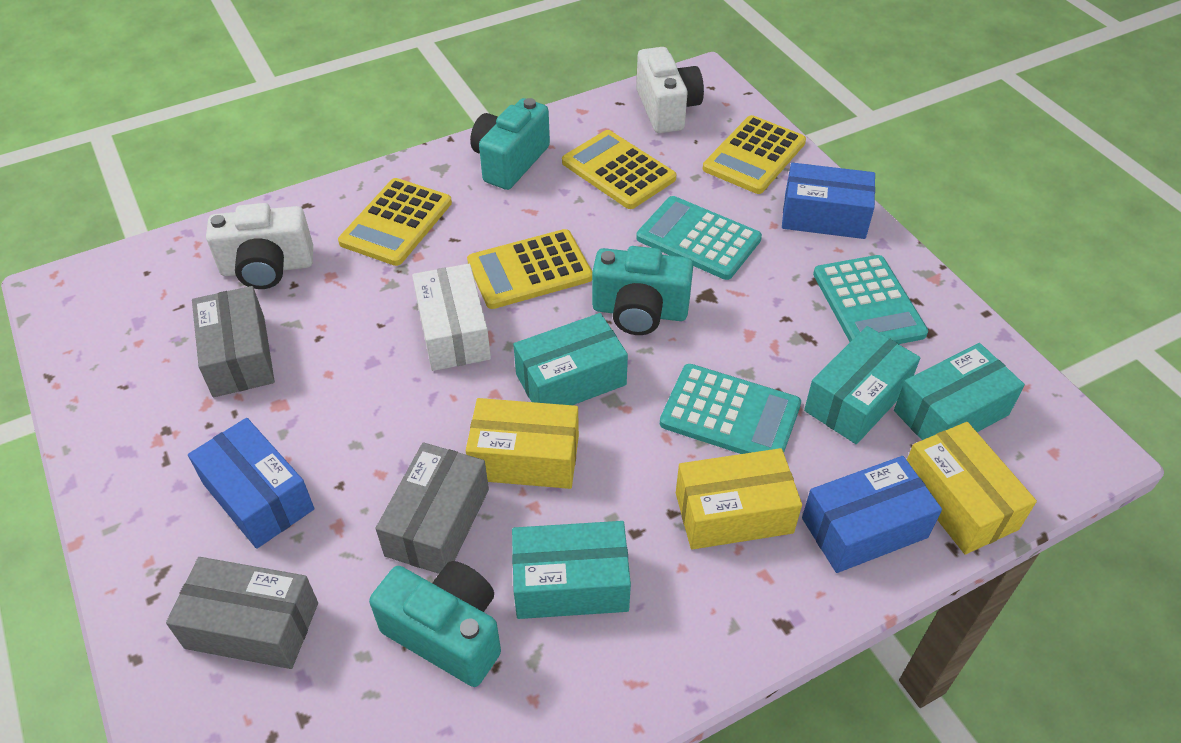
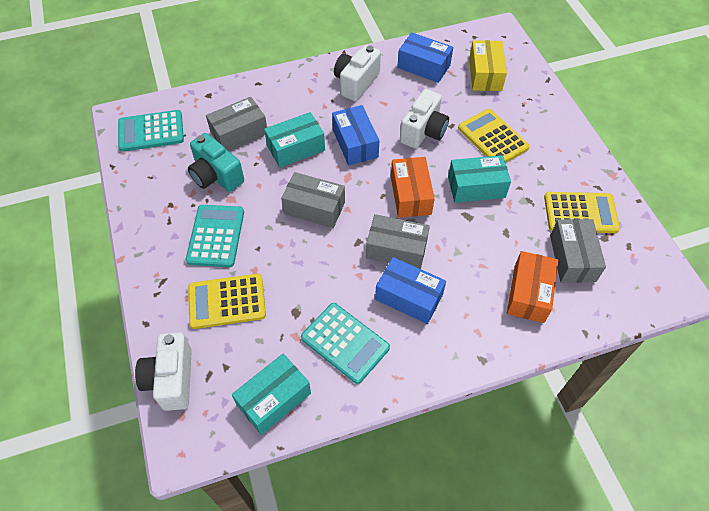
grey box: 3 -> 4
orange box: 0 -> 2
turquoise box: 4 -> 3
turquoise camera: 3 -> 1
white box: 1 -> 0
white camera: 2 -> 3
yellow box: 3 -> 1
yellow calculator: 4 -> 3

